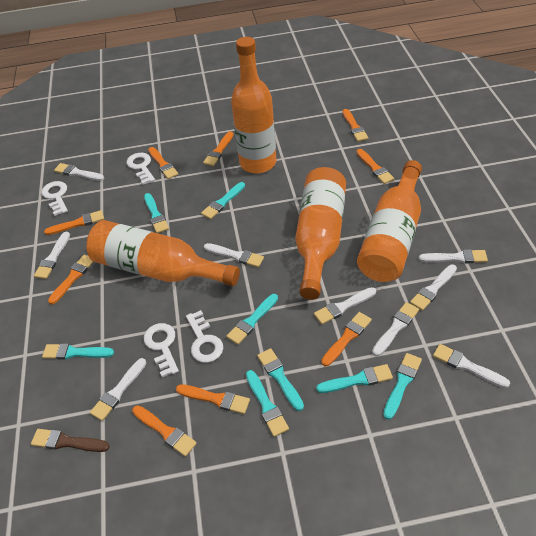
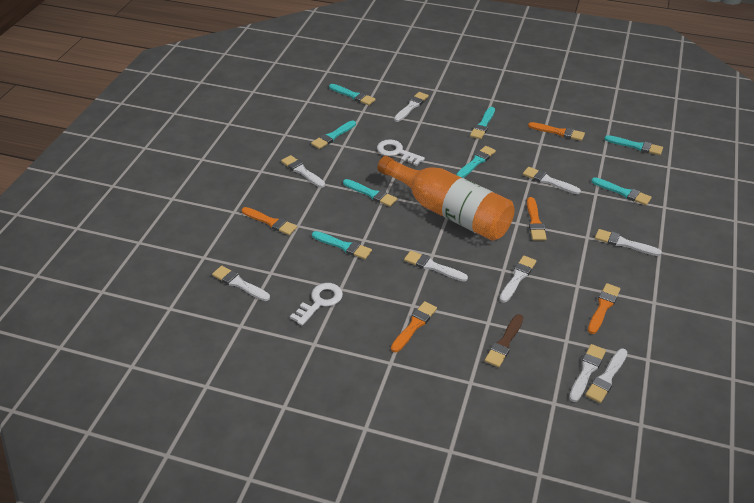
orange bottle: 4 -> 1
orange brush: 9 -> 5
white key: 4 -> 2

